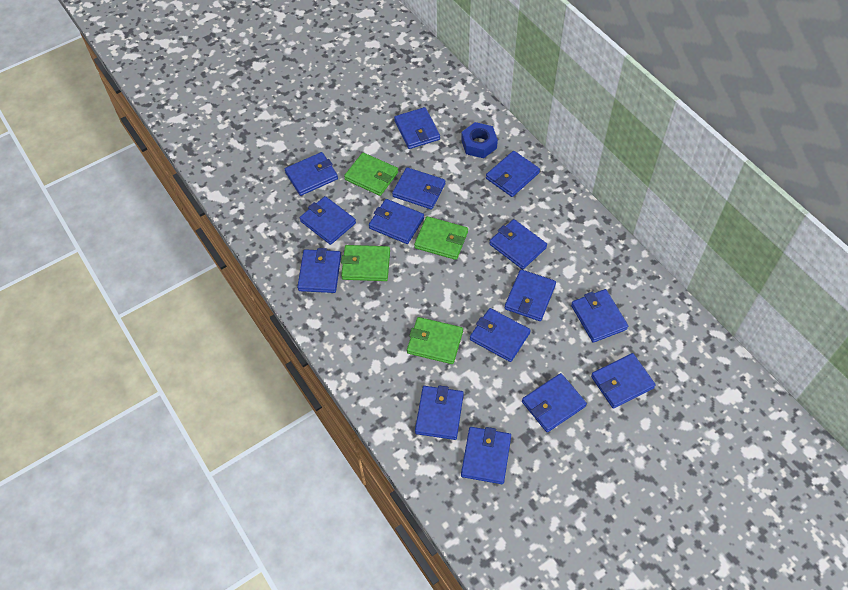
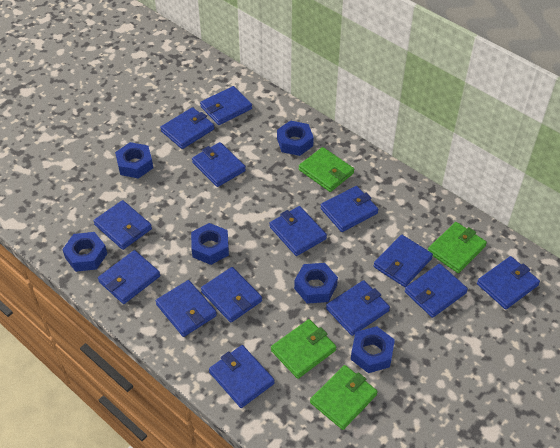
blue nut: 1 -> 6
blue wallet: 15 -> 14

